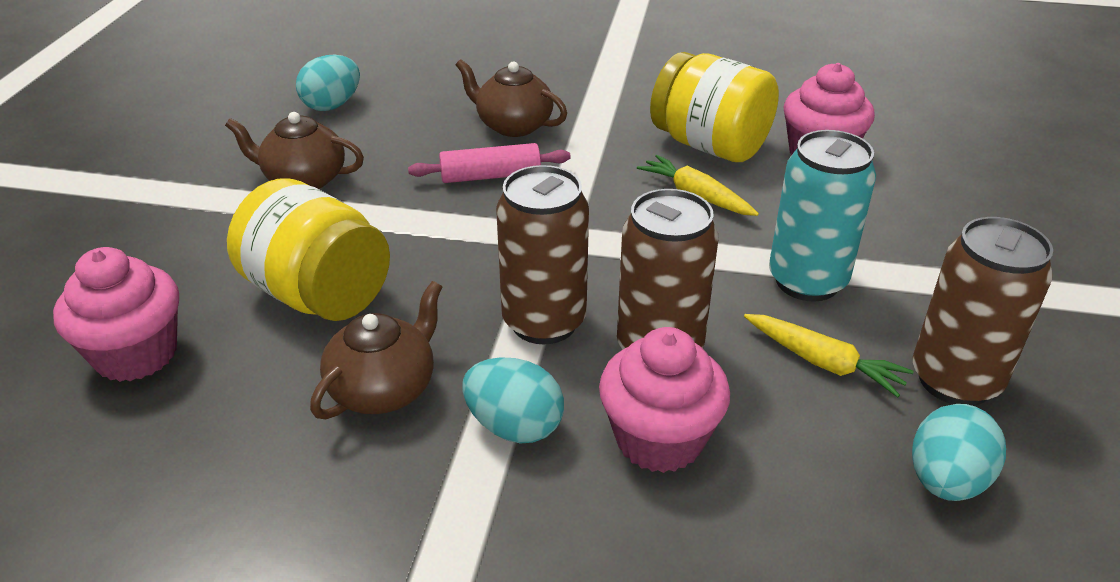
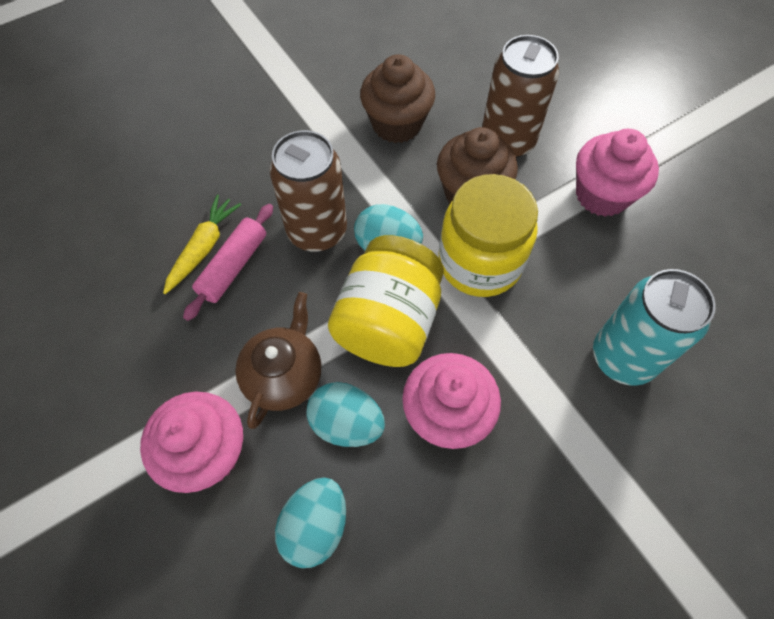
brown can: 3 -> 2
brown cupcake: 0 -> 2
brown teapot: 3 -> 1
yellow carrot: 2 -> 1

